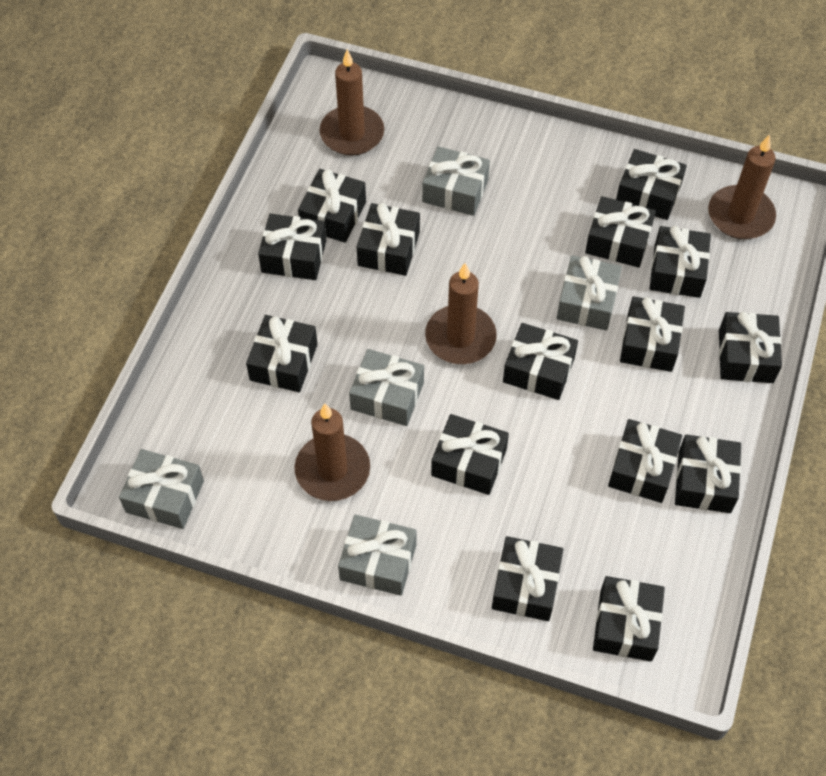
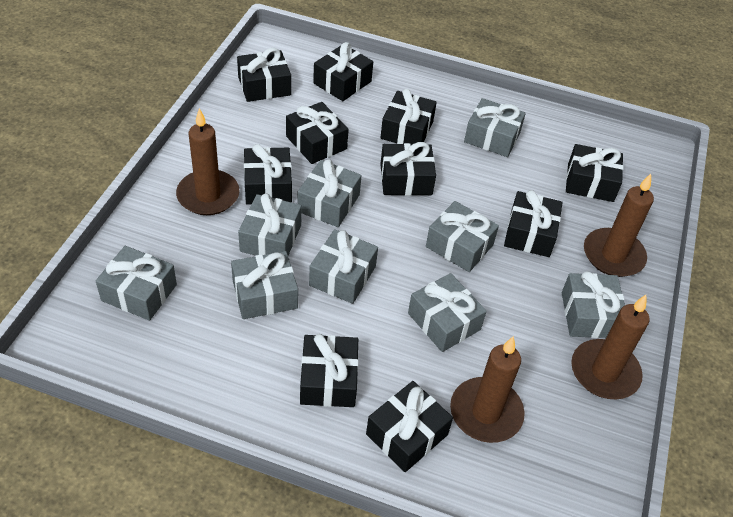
black gift: 15 -> 10
grey gift: 5 -> 9

